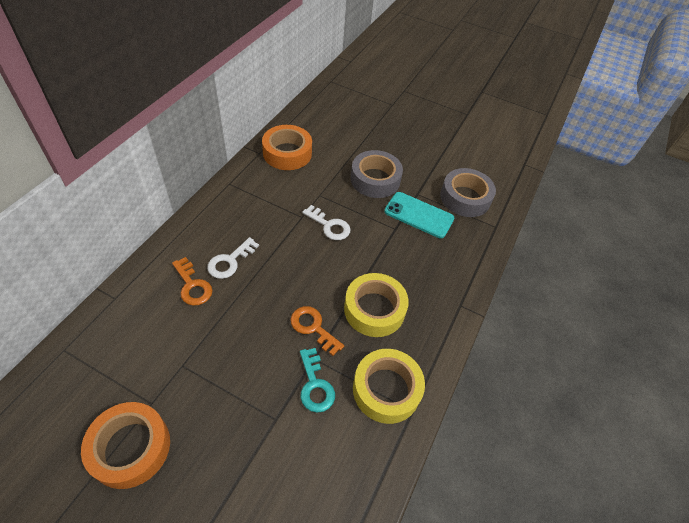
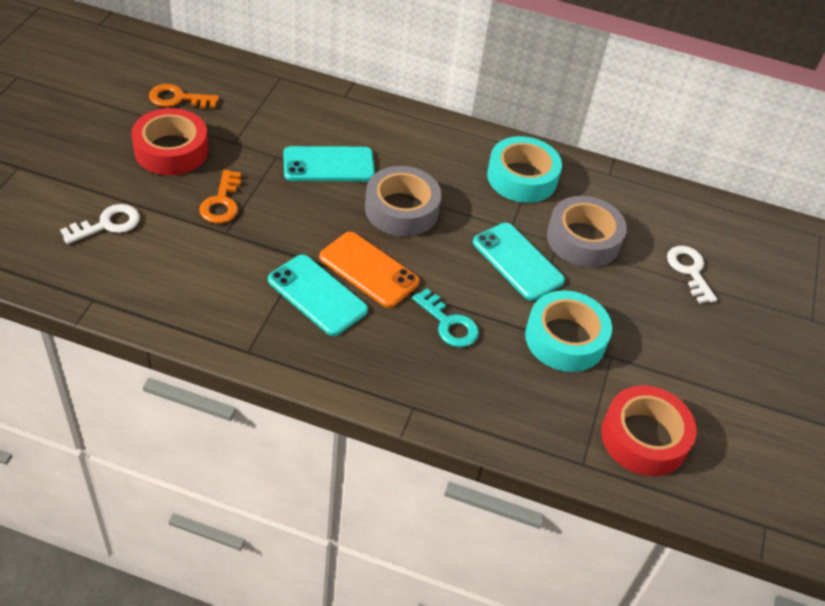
orange phone: 0 -> 1
orange tape: 2 -> 0
red tape: 0 -> 2
turquoise phone: 1 -> 3
turquoise tape: 0 -> 2
yellow tape: 2 -> 0

